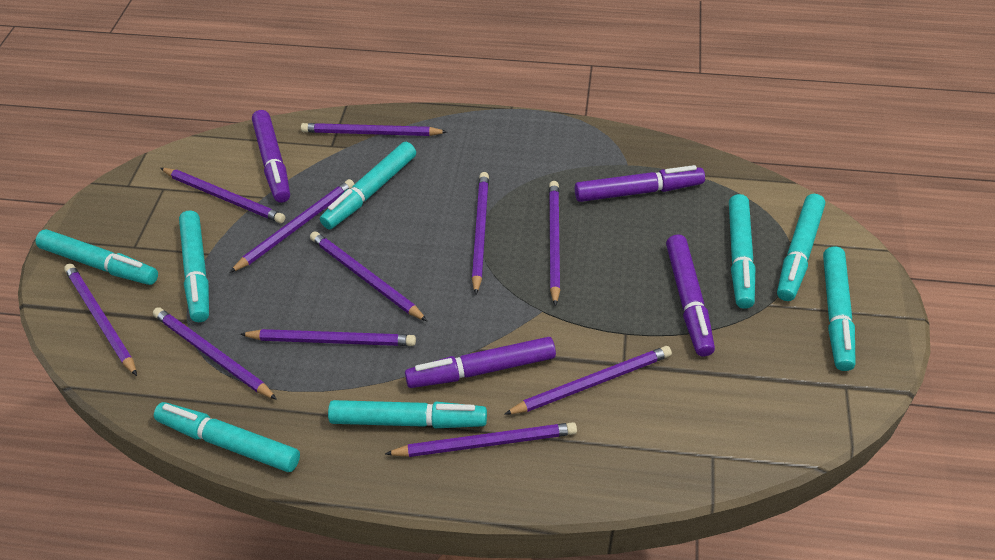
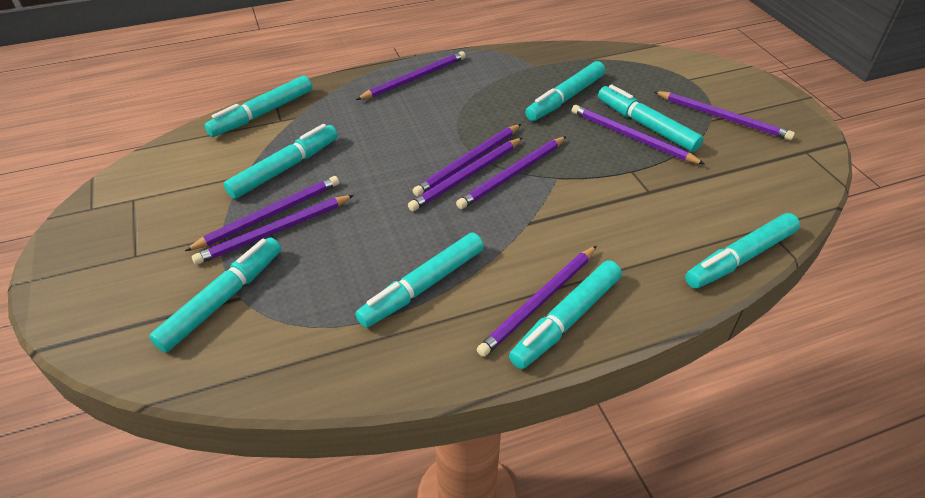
purple marker: 4 -> 0
purple pencil: 11 -> 9

